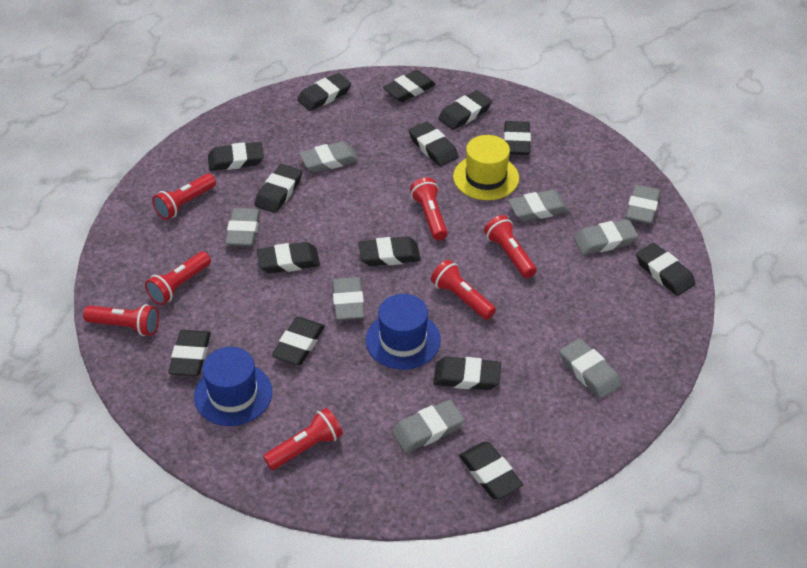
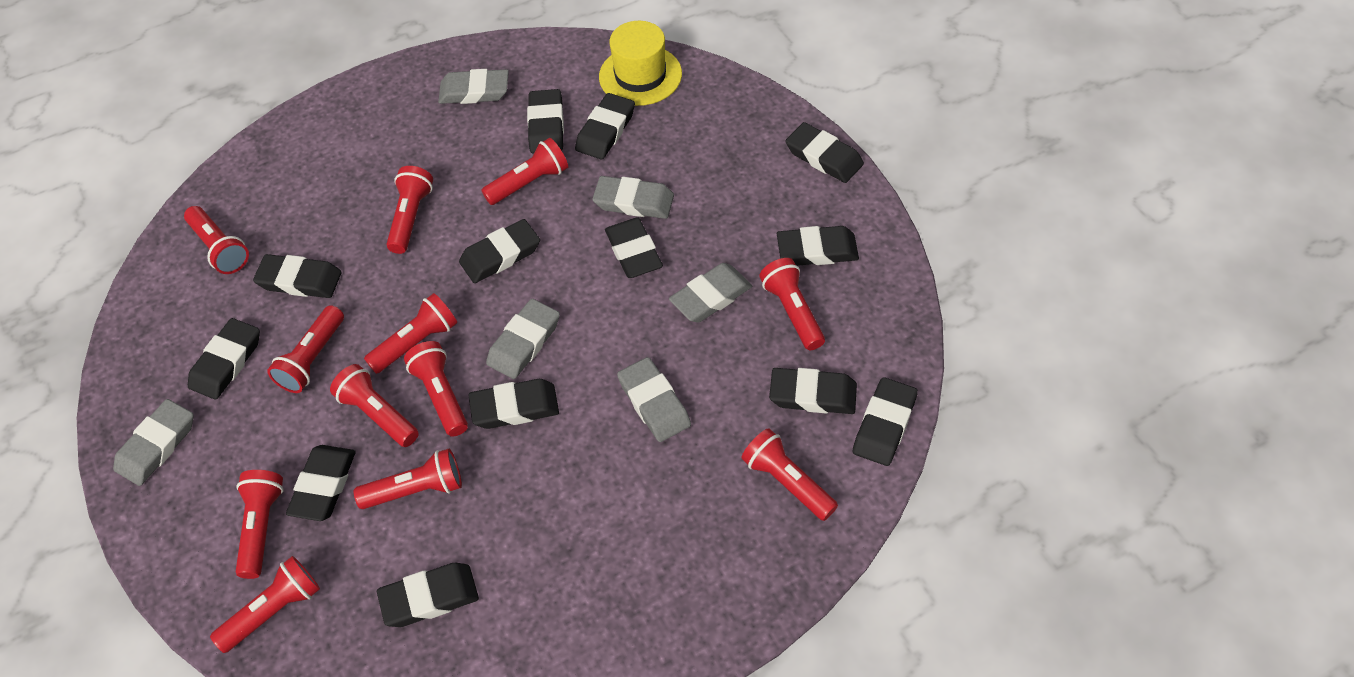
black eraser: 14 -> 13
blue hat: 2 -> 0
grey eraser: 8 -> 6
red flashlight: 7 -> 12

